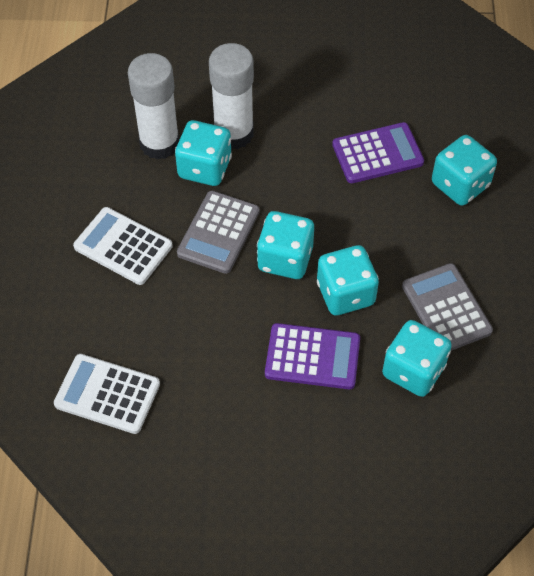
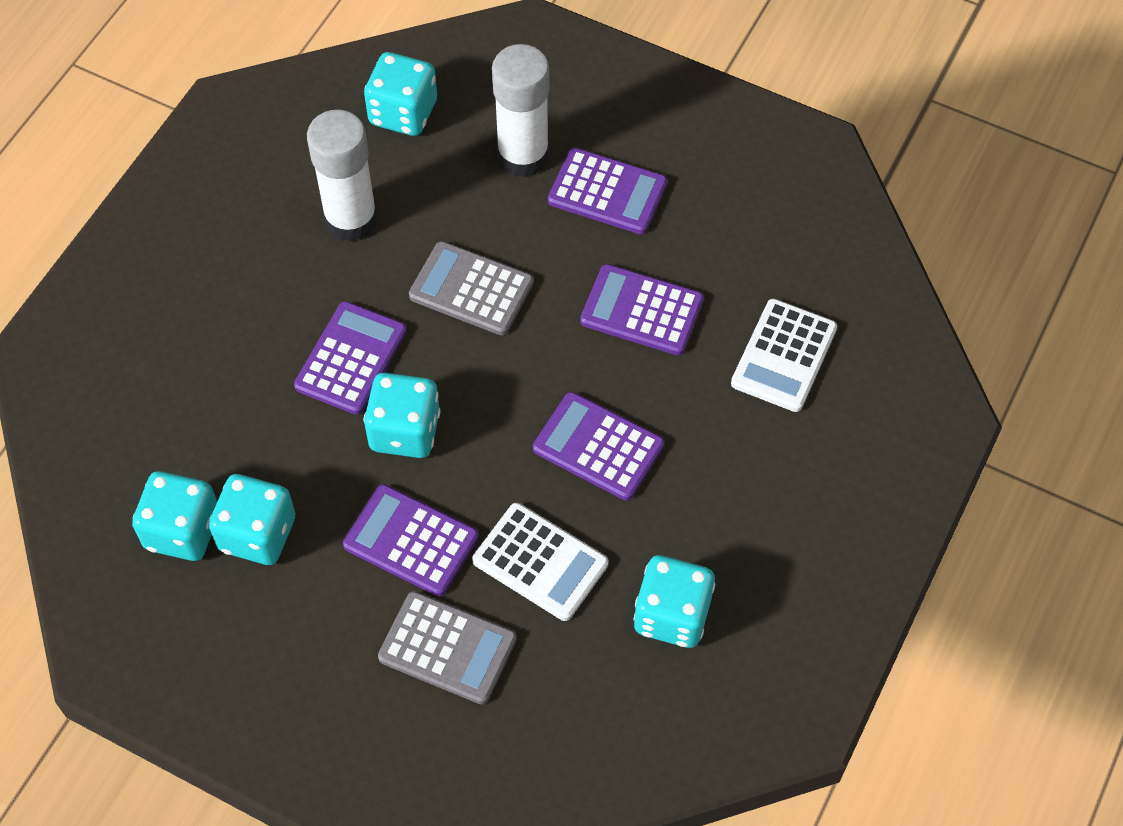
purple calculator: 2 -> 5

